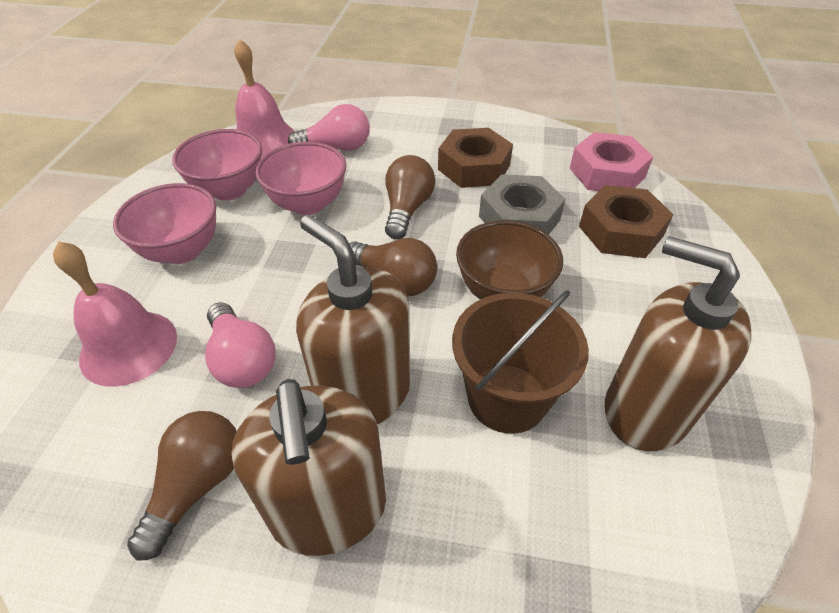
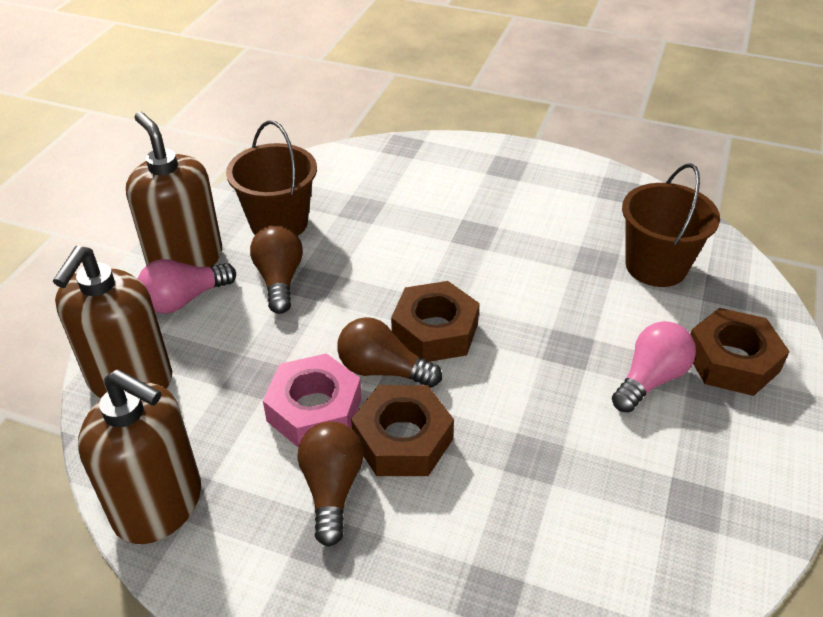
brown bowl: 1 -> 0
brown bucket: 1 -> 2
brown nut: 2 -> 3
grey nut: 1 -> 0
pink bell: 2 -> 0
pink bowl: 3 -> 0

